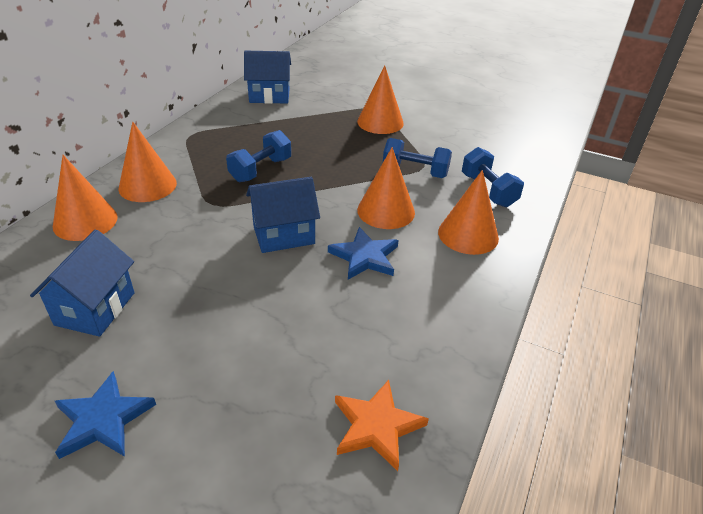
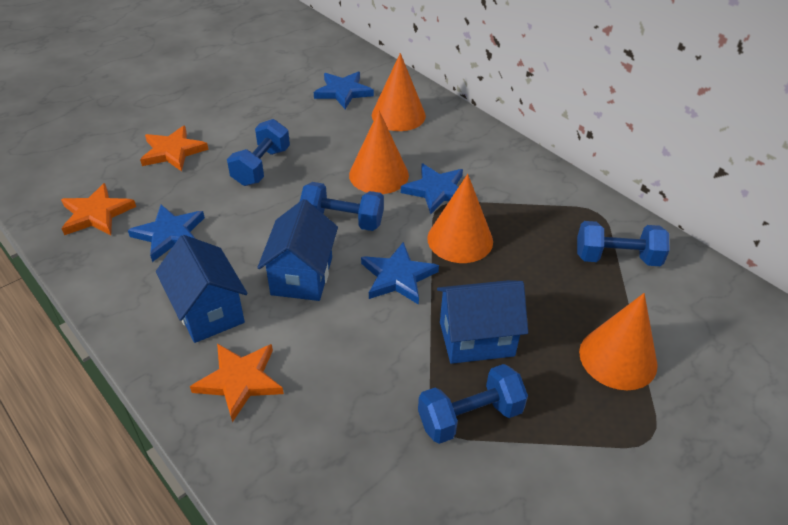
blue dumbbell: 3 -> 4
blue star: 2 -> 4
orange cone: 5 -> 4
orange star: 1 -> 3

